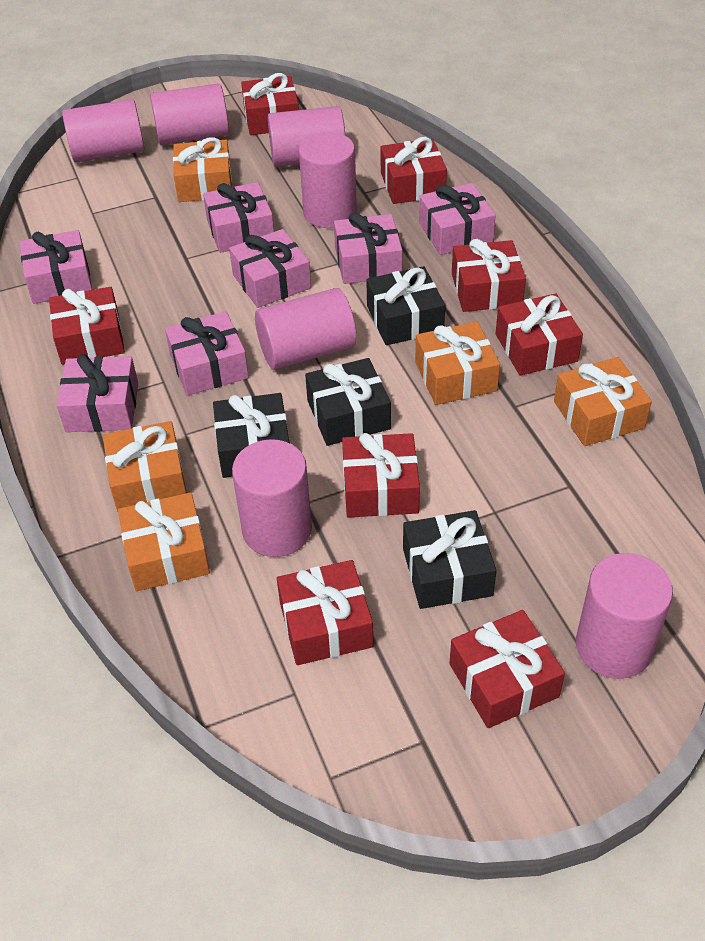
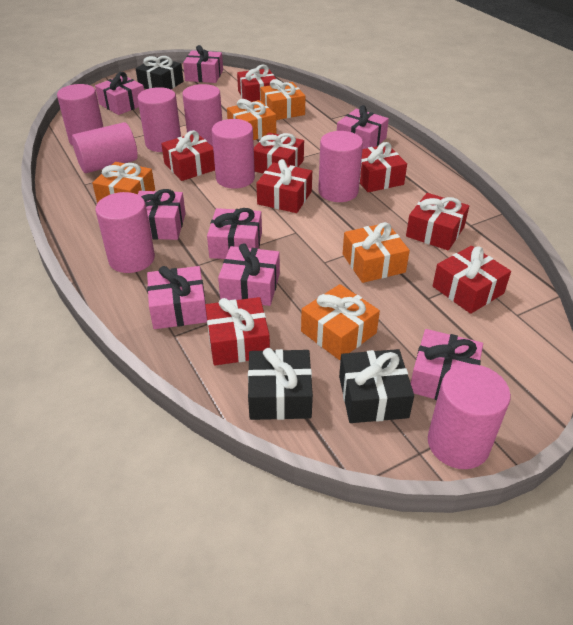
black gift: 4 -> 3
pink cylinder: 7 -> 8
pink gift: 7 -> 8

